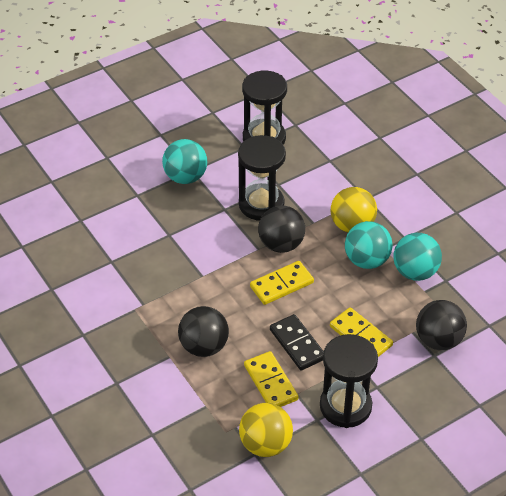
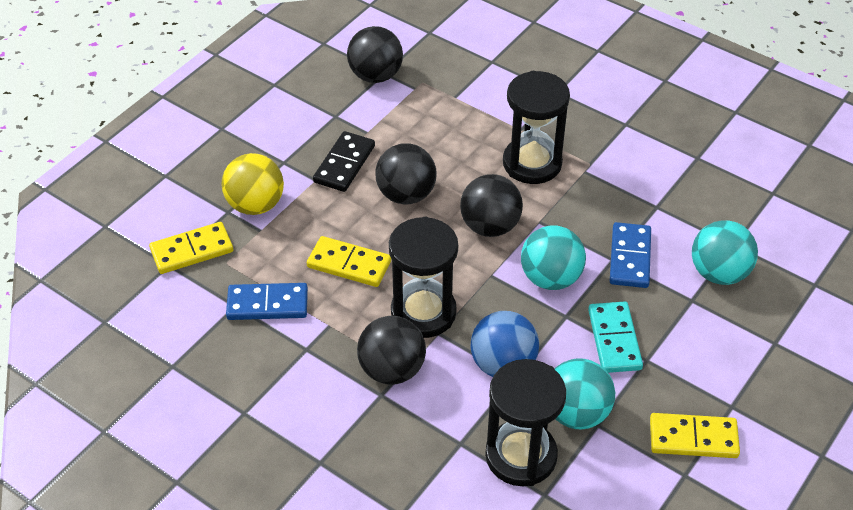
black ball: 3 -> 4
blue ball: 0 -> 1
blue domino: 0 -> 2
turquoise domino: 0 -> 1
yellow ball: 2 -> 1

